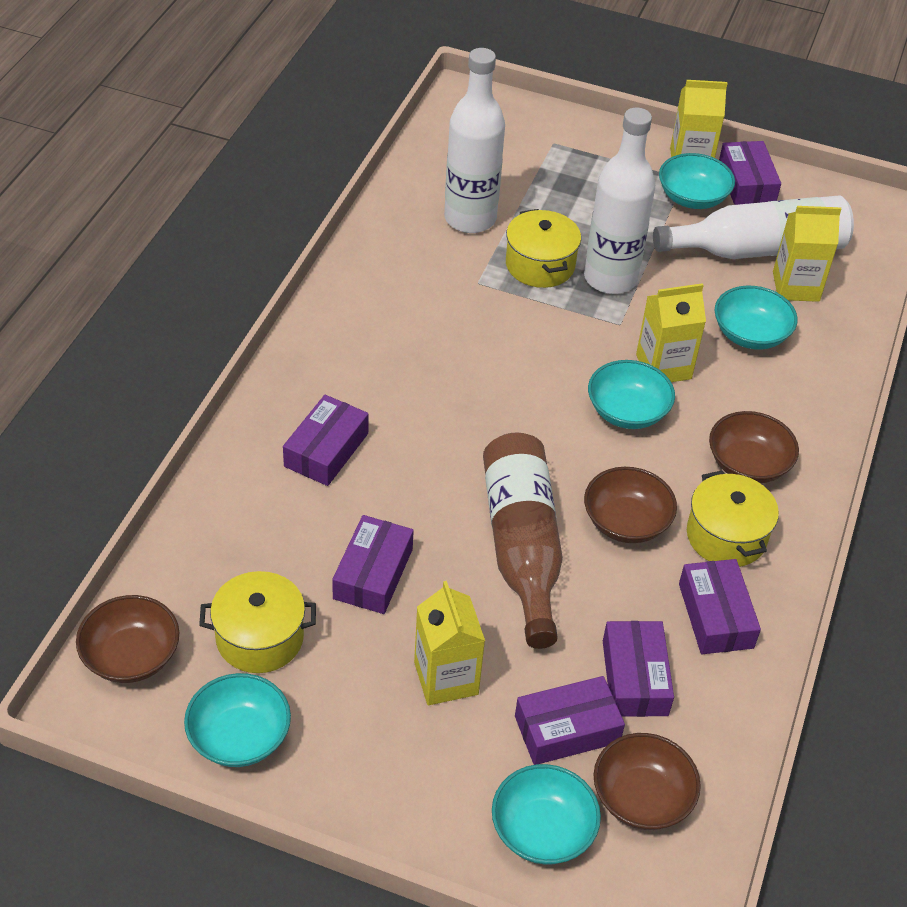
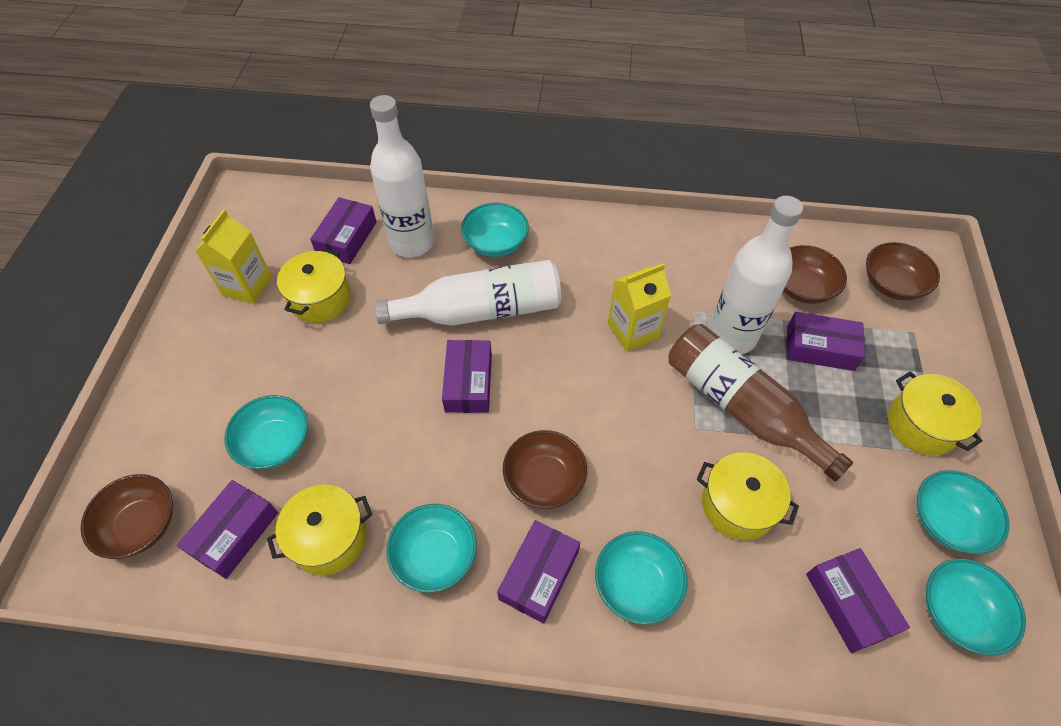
turquoise bowl: 5 -> 6
yellow carton: 4 -> 2
yellow pot: 3 -> 4

